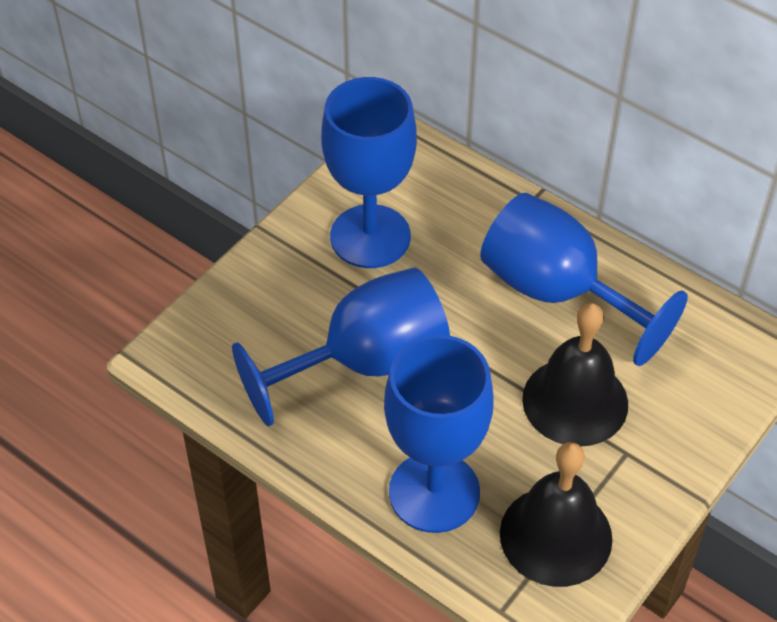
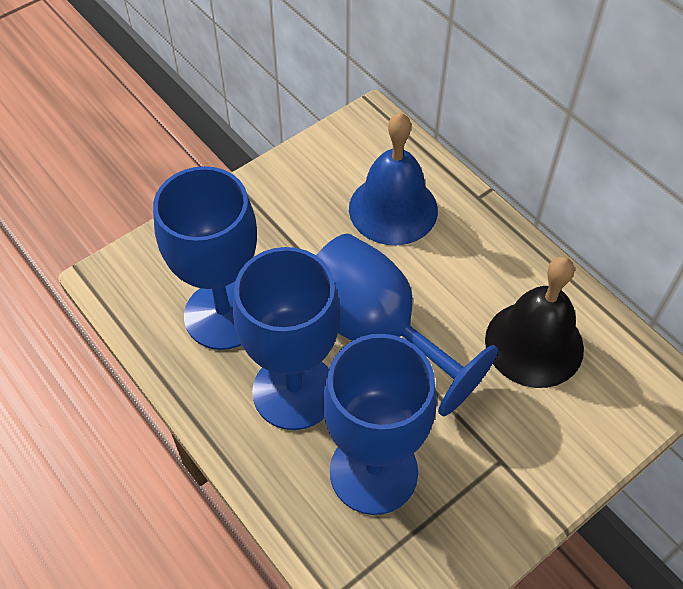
black bell: 2 -> 1
blue bell: 0 -> 1

